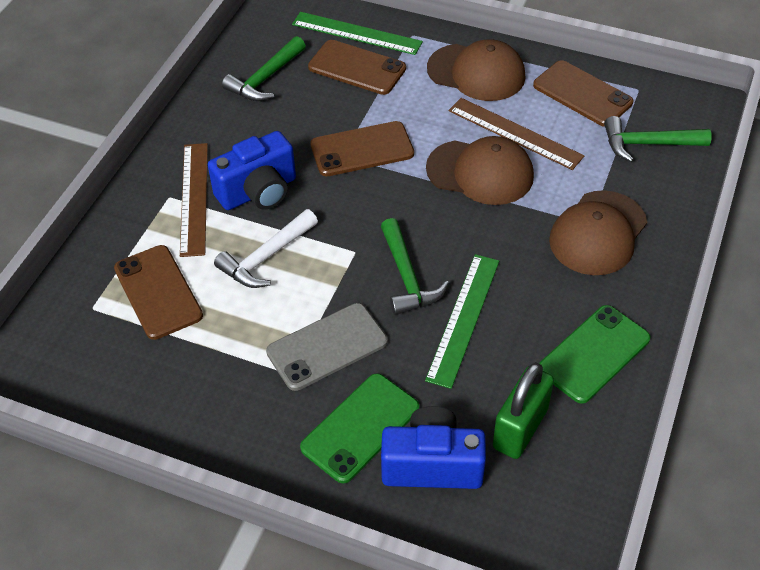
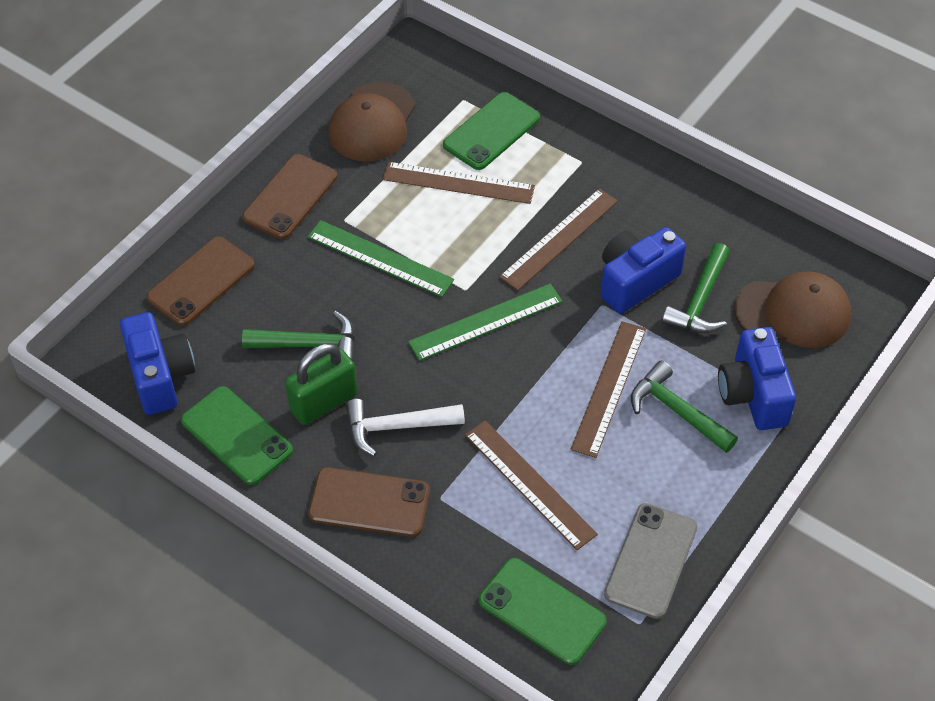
blue camera: 2 -> 3
brown cap: 3 -> 2
brown phone: 4 -> 3
brown ruler: 2 -> 4
green phone: 2 -> 3

